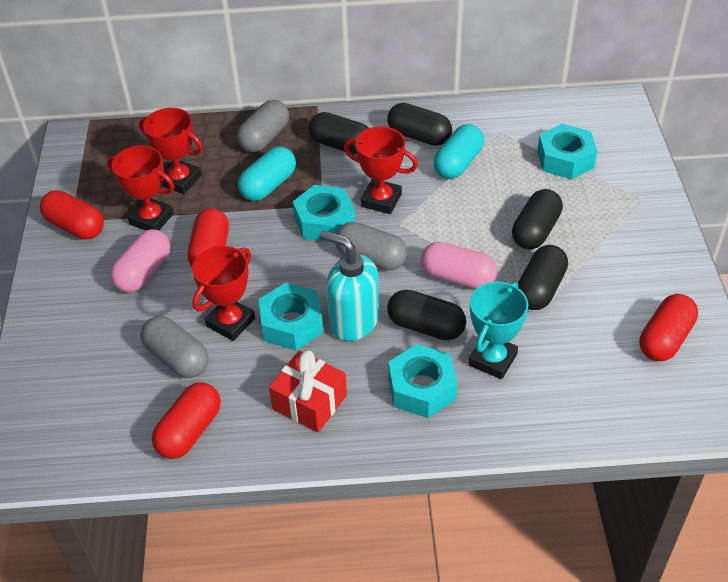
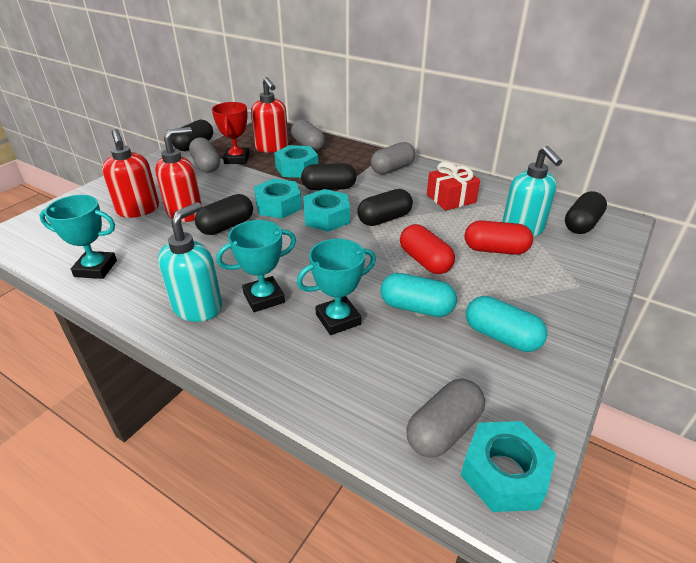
grey capsule: 3 -> 4
pink capsule: 2 -> 0
red capsule: 4 -> 2
red soap dispenser: 0 -> 3
red trophy: 4 -> 1
turquoise soap dispenser: 1 -> 2
turquoise trophy: 1 -> 3

